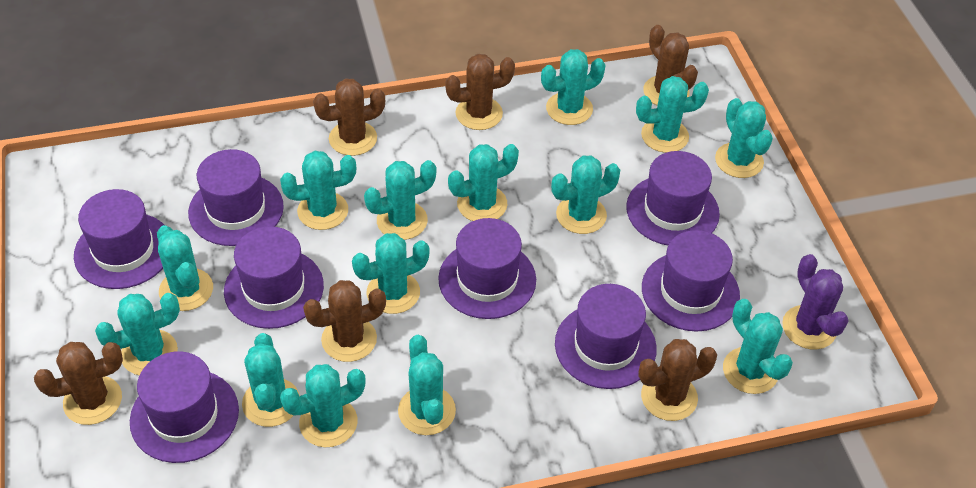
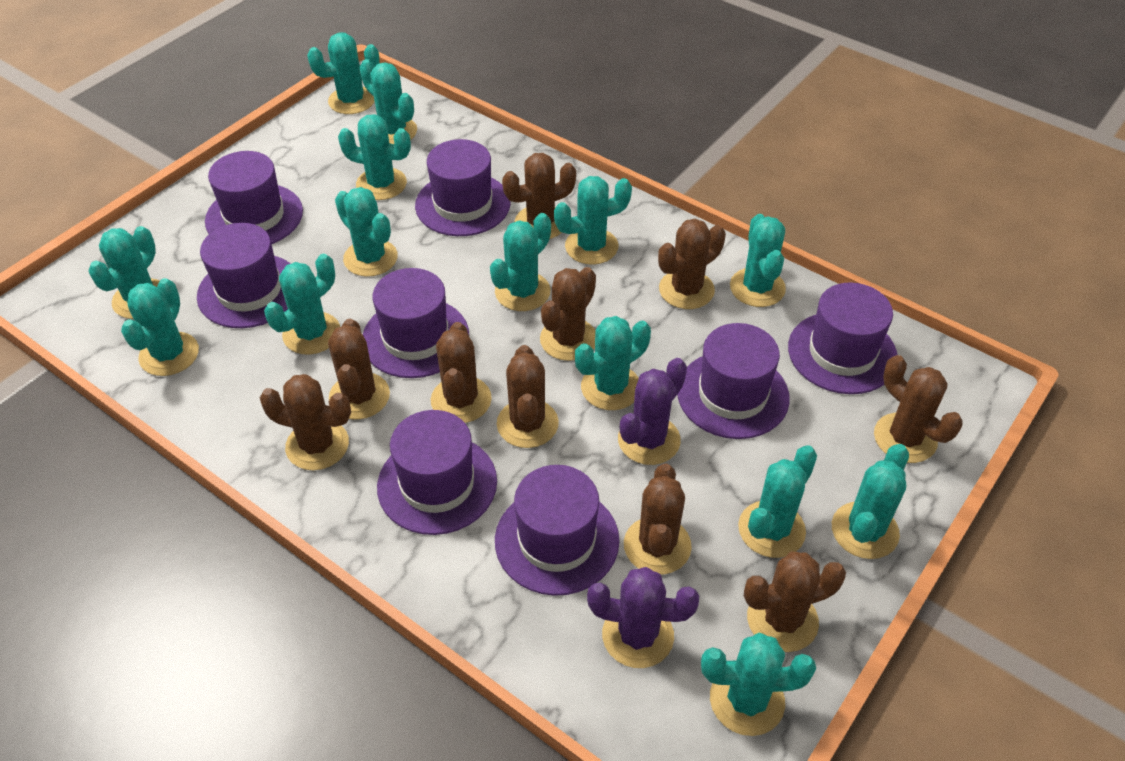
brown cactus: 6 -> 10
purple cactus: 1 -> 2

